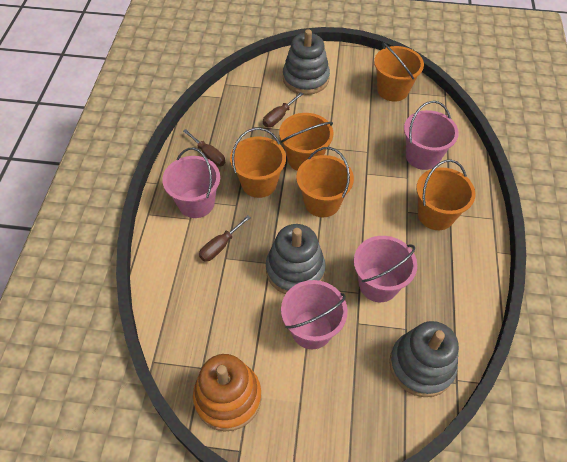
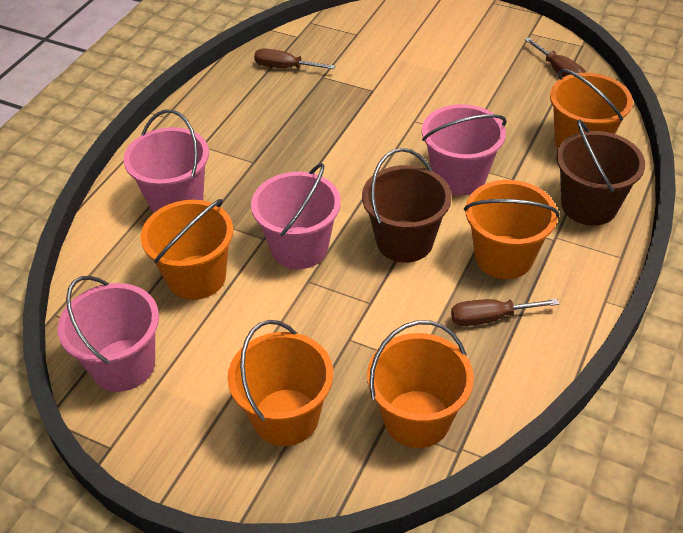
brown bucket: 0 -> 2
grey stacking toy: 3 -> 0
orange stacking toy: 1 -> 0

